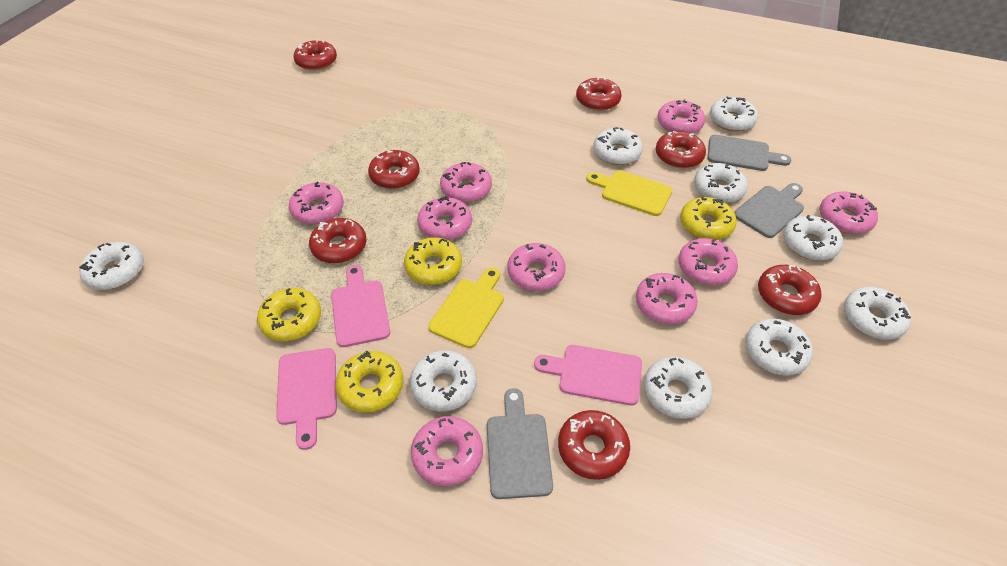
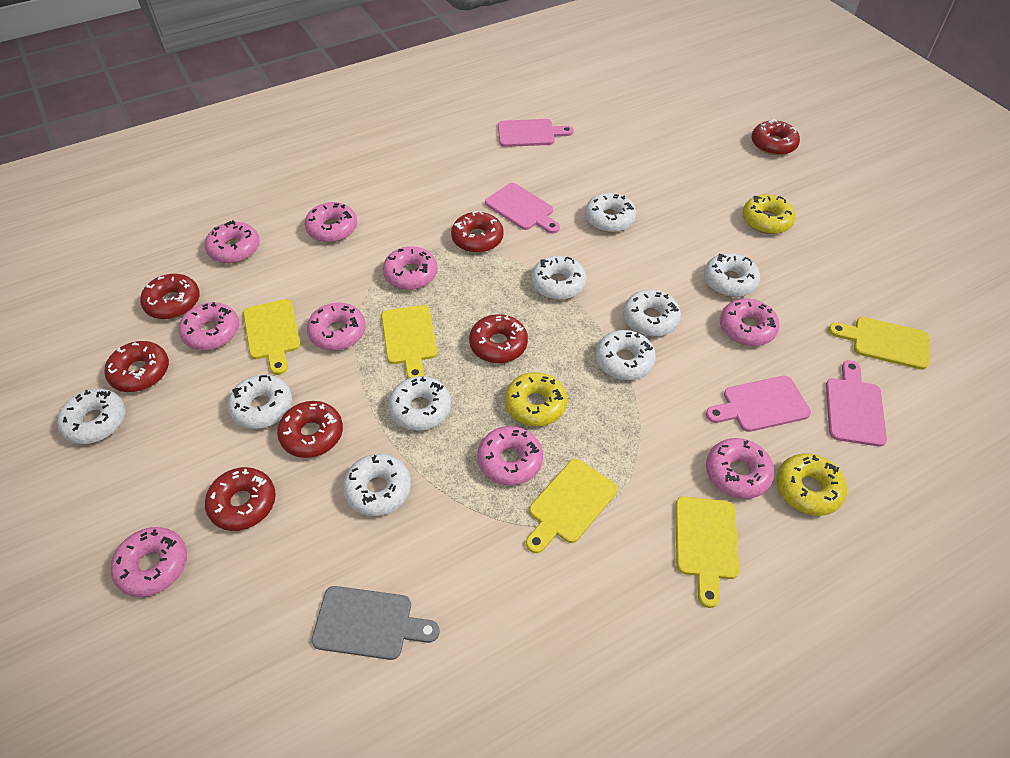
grey cutting board: 3 -> 1
pink cutting board: 3 -> 4
yellow cutting board: 2 -> 5
yellow donut: 4 -> 3

